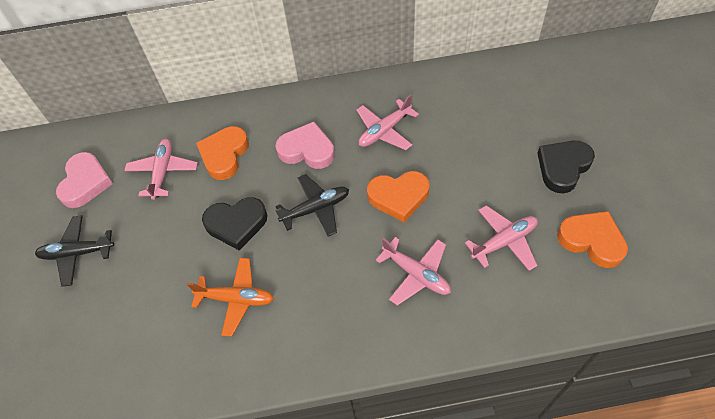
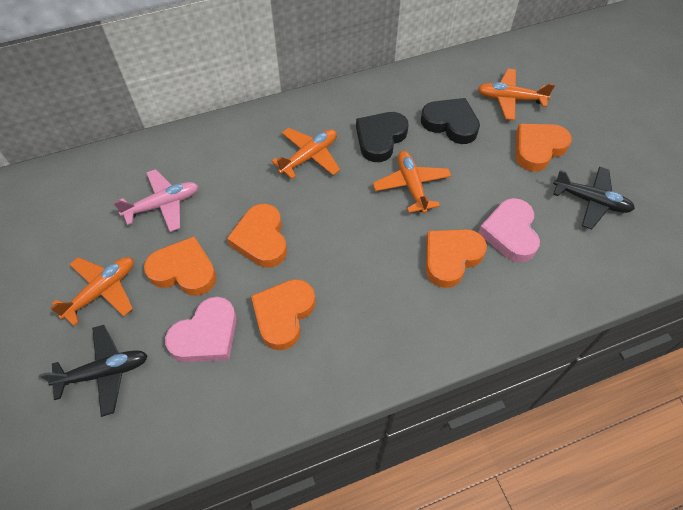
orange heart: 3 -> 5
orange plane: 1 -> 4
pink plane: 4 -> 1

